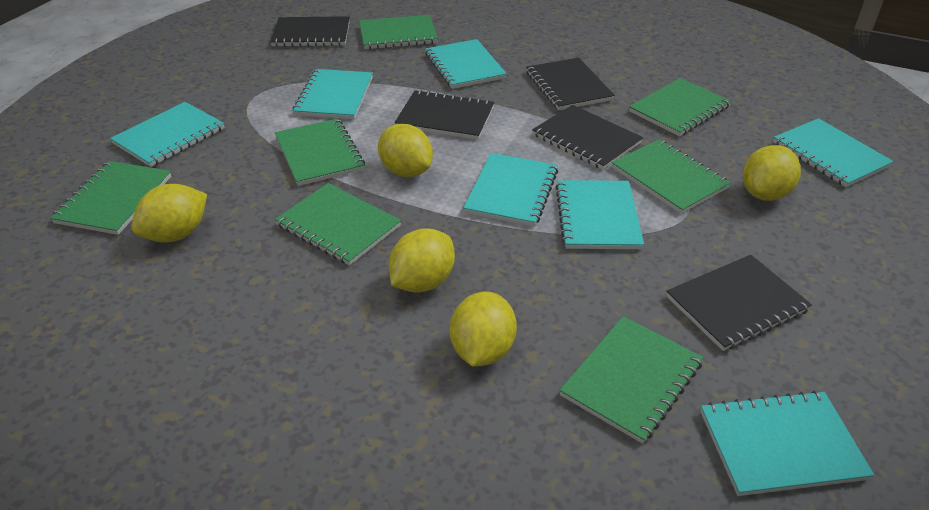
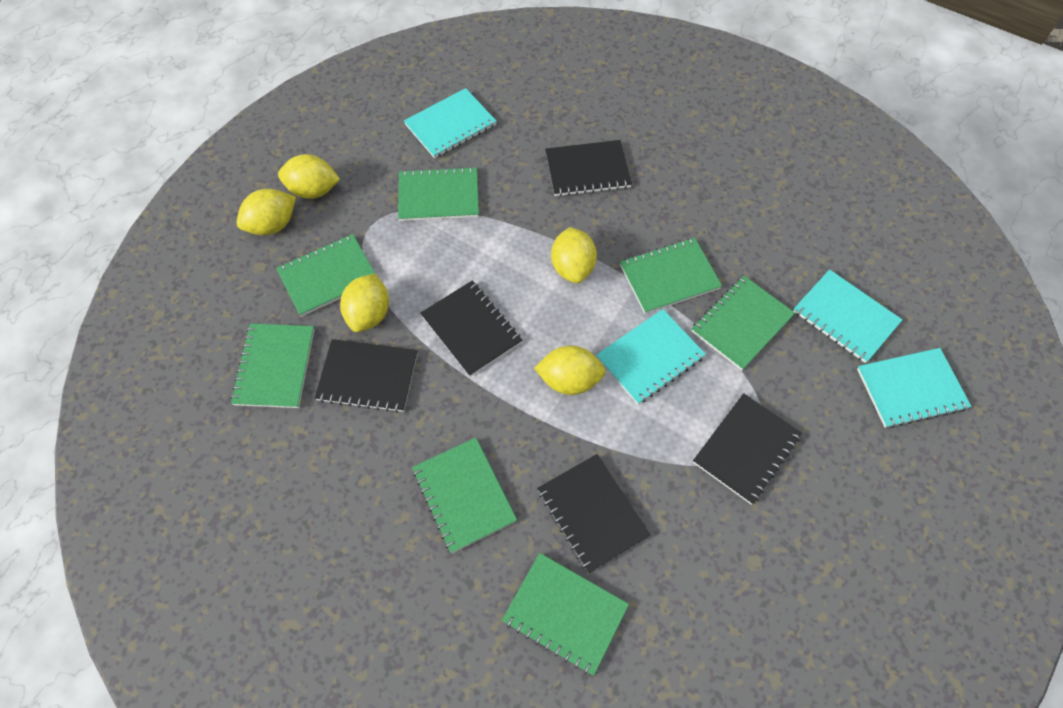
turquoise notebook: 7 -> 4

